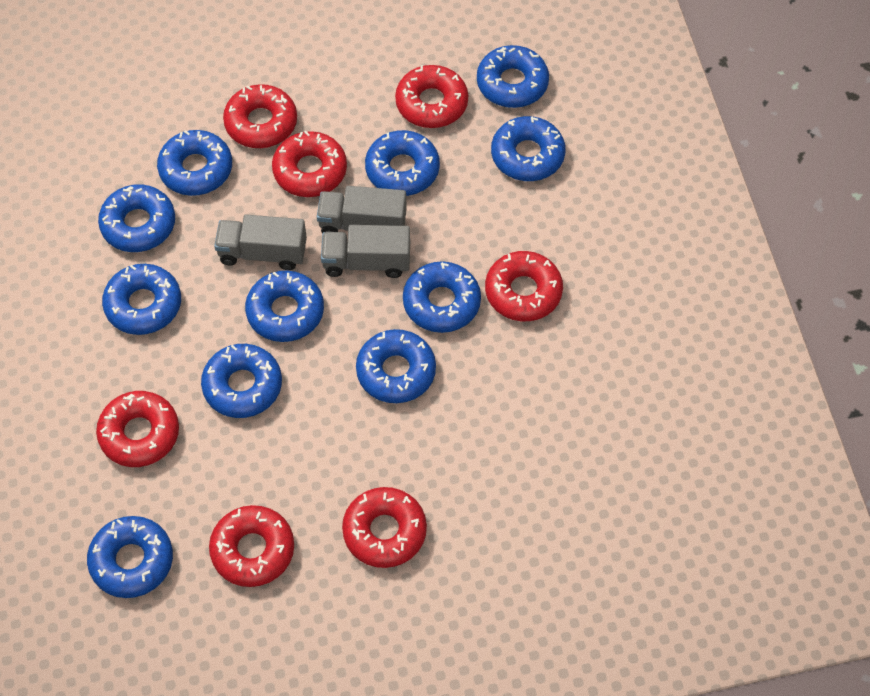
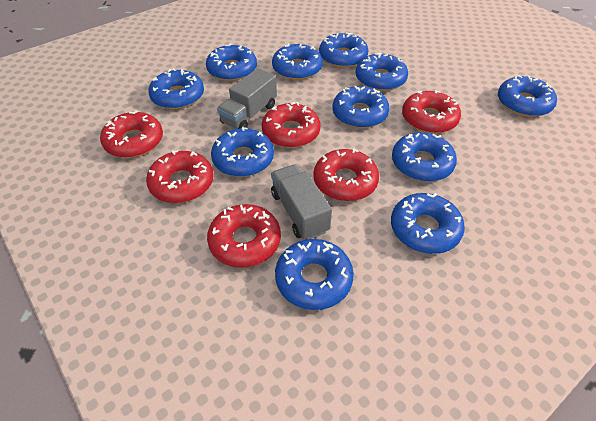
grey truck: 3 -> 2
red donut: 7 -> 6

